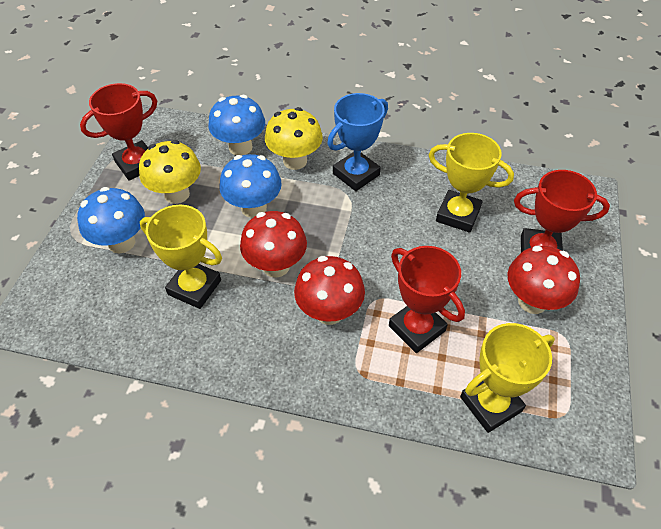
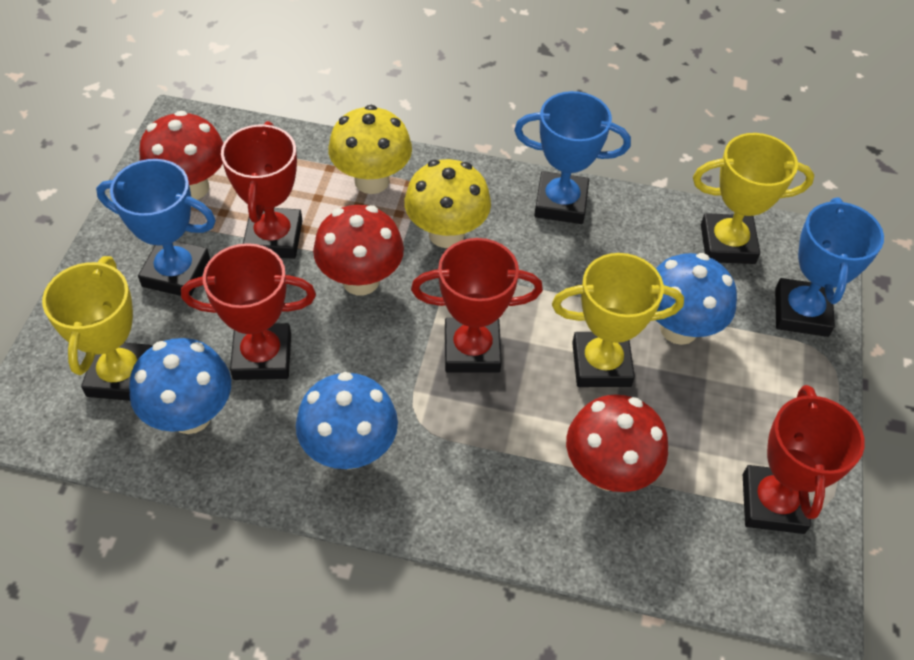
blue trophy: 1 -> 3
red trophy: 3 -> 4

